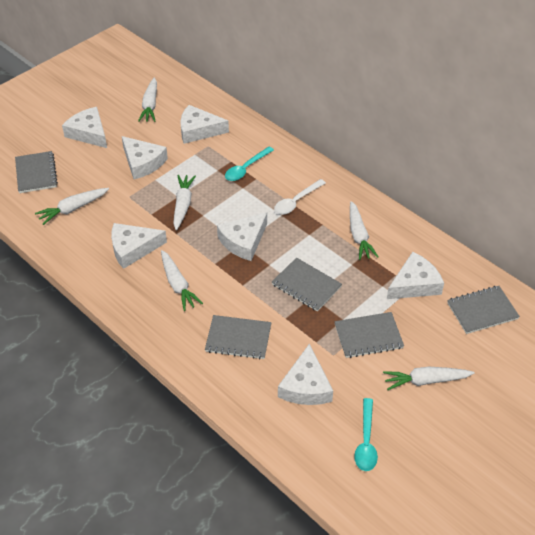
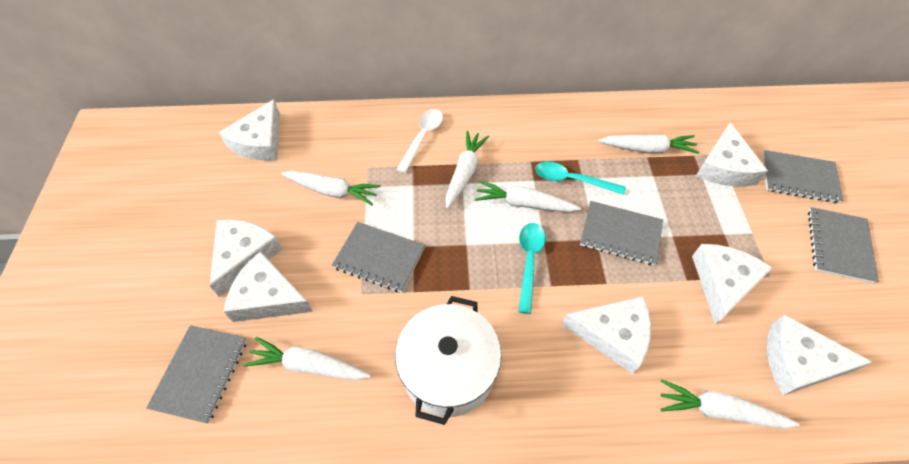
white pot: 0 -> 1

